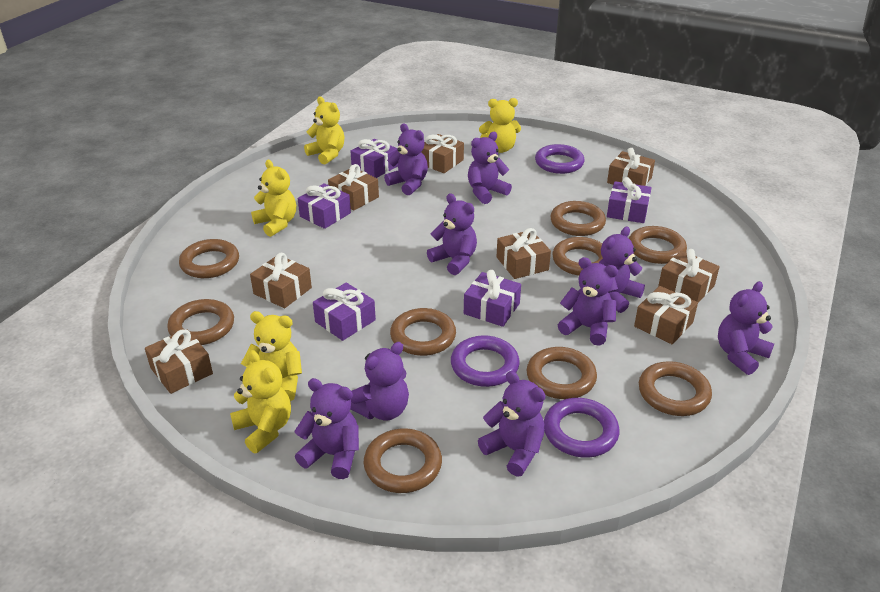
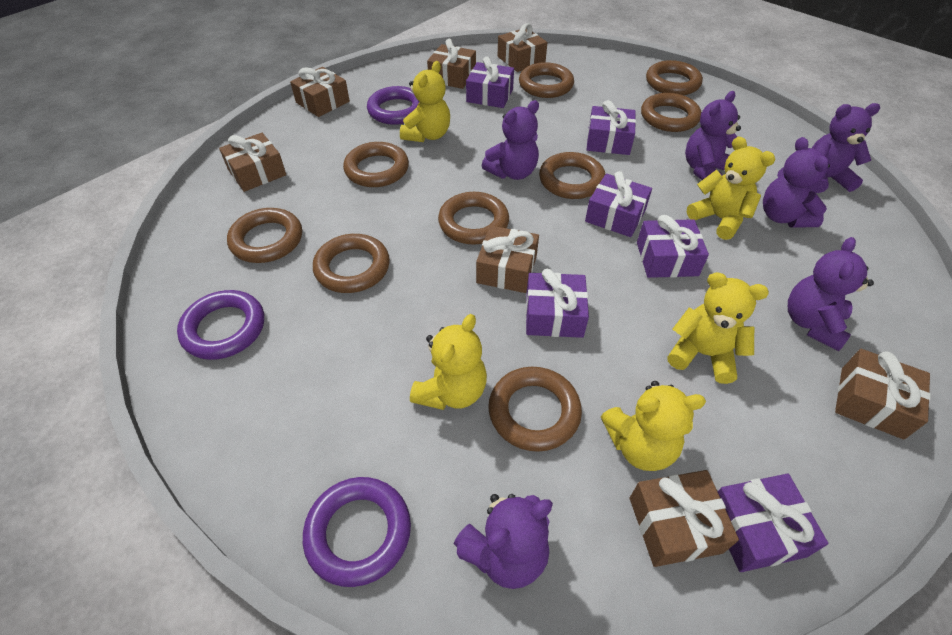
brown gift: 8 -> 7
purple gift: 5 -> 6
purple teddy bear: 9 -> 6

